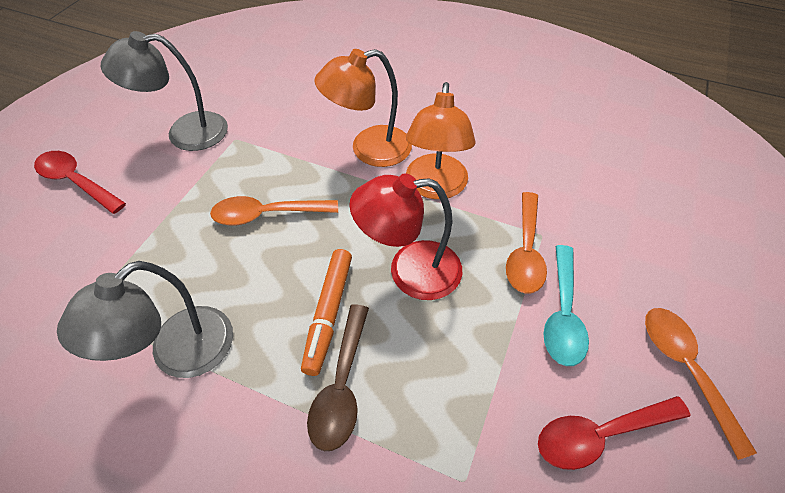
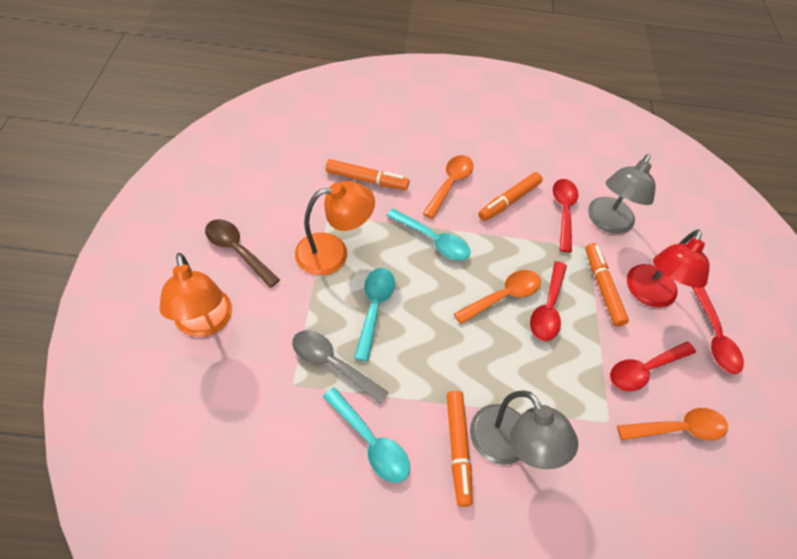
grey spoon: 0 -> 1
orange marker: 1 -> 4
red spoon: 2 -> 4
turquoise spoon: 1 -> 3

